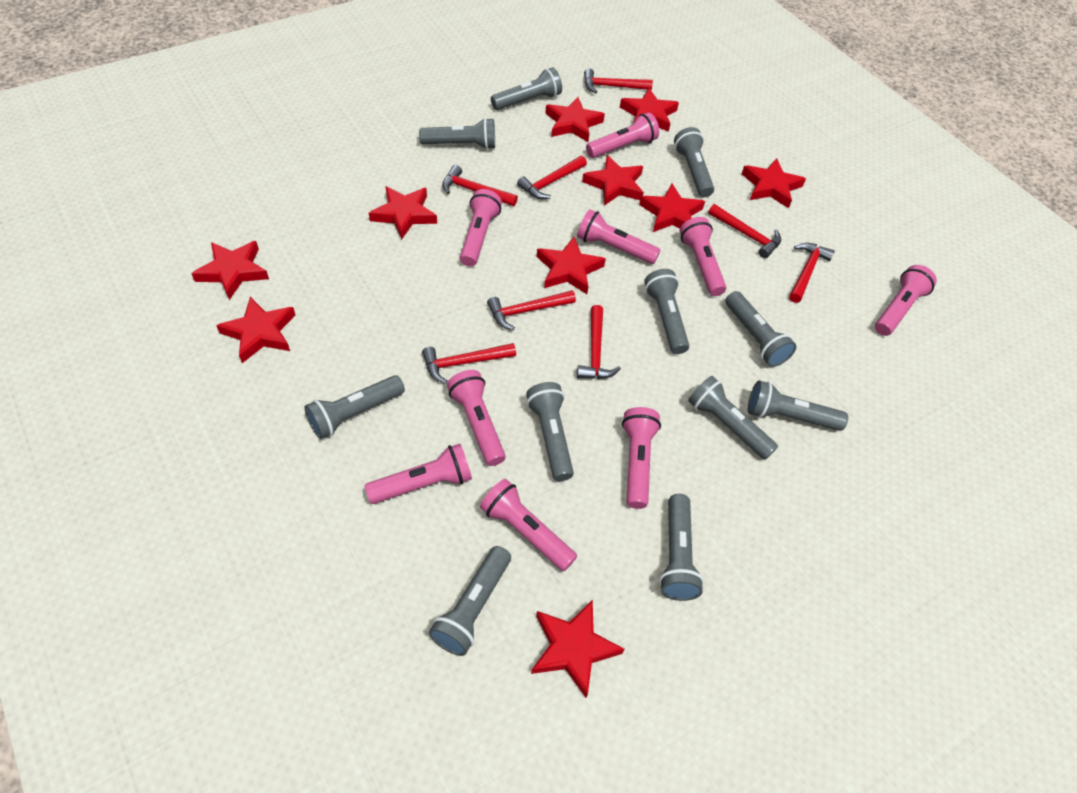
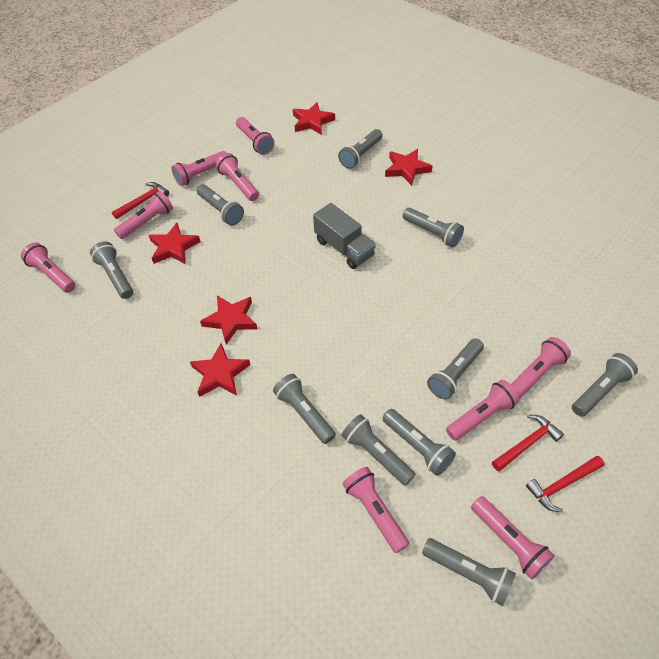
grey flashlight: 11 -> 10
grey truck: 0 -> 1
red hammer: 8 -> 3
red star: 10 -> 5

